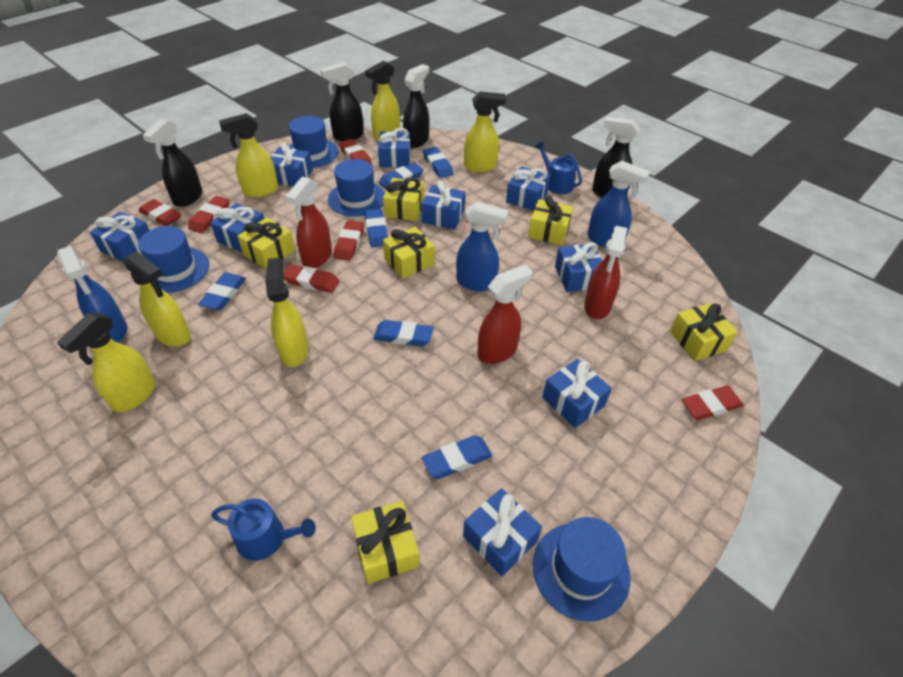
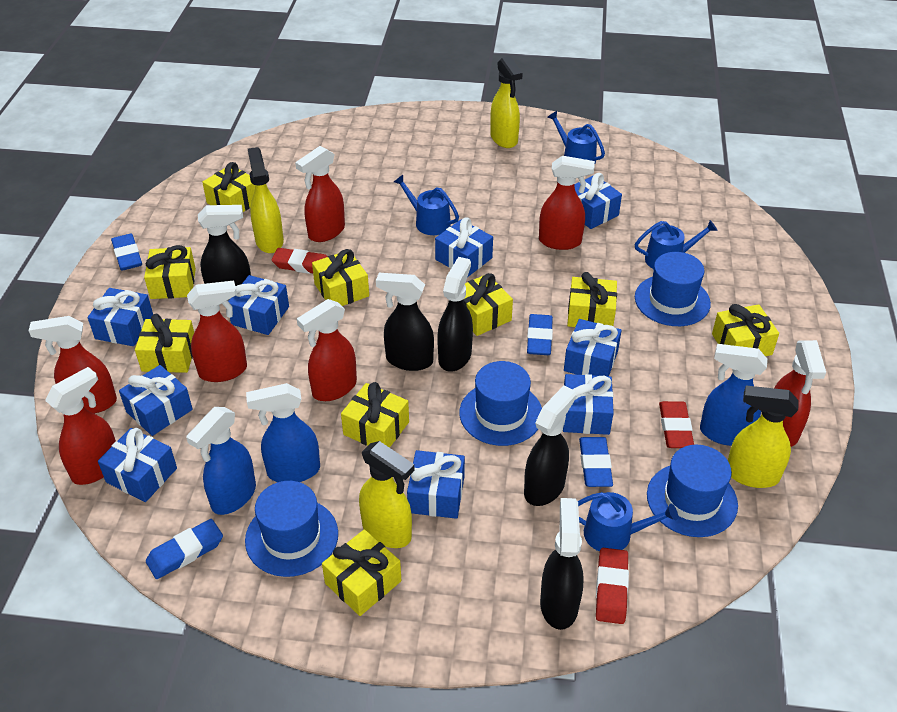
black spray bottle: 4 -> 5
blue eraser: 6 -> 4
blue watering can: 2 -> 4
red eraser: 6 -> 3
red spray bottle: 3 -> 7
yellow gift: 6 -> 9
yellow spray bottle: 6 -> 4

